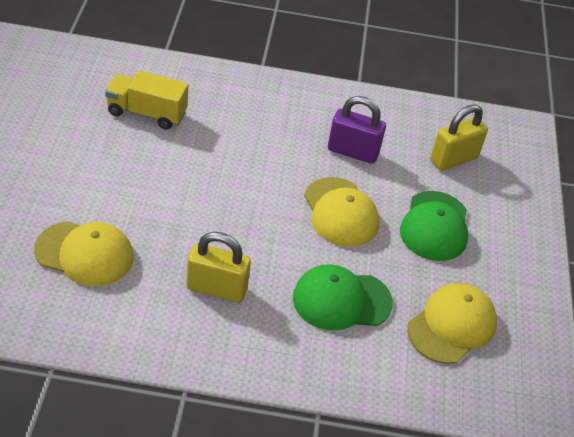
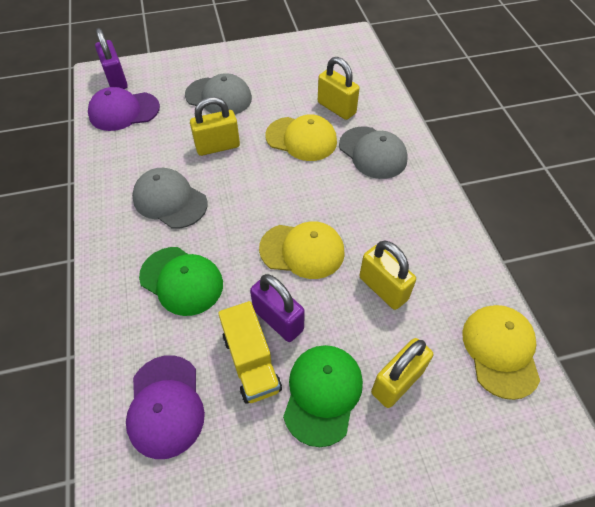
grey cap: 0 -> 3
purple cap: 0 -> 2
purple padlock: 1 -> 2
yellow padlock: 2 -> 4

